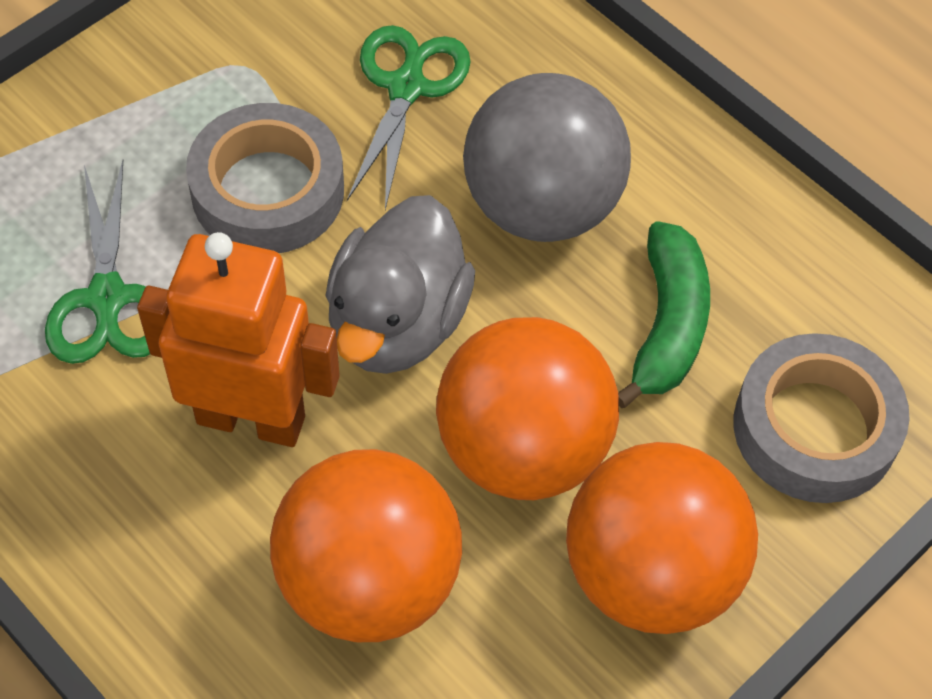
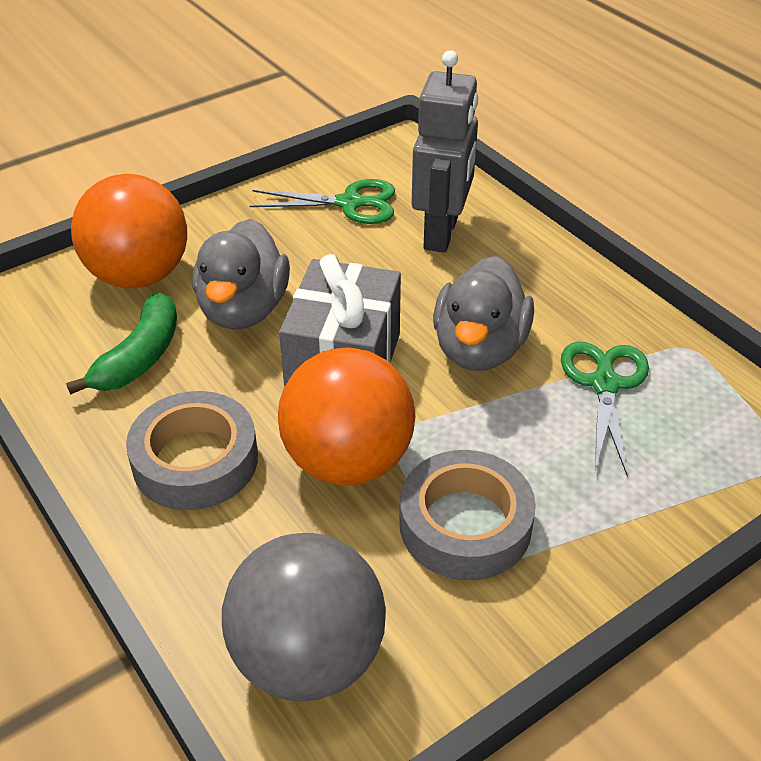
grey duck: 1 -> 2
grey gift: 0 -> 1
grey robot: 0 -> 1
orange ball: 3 -> 2
orange robot: 1 -> 0

